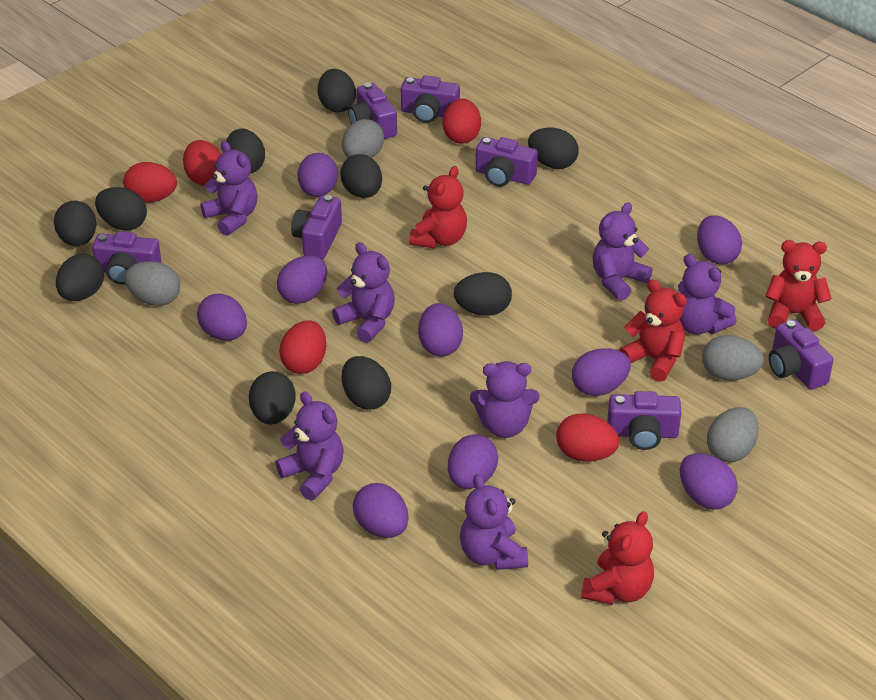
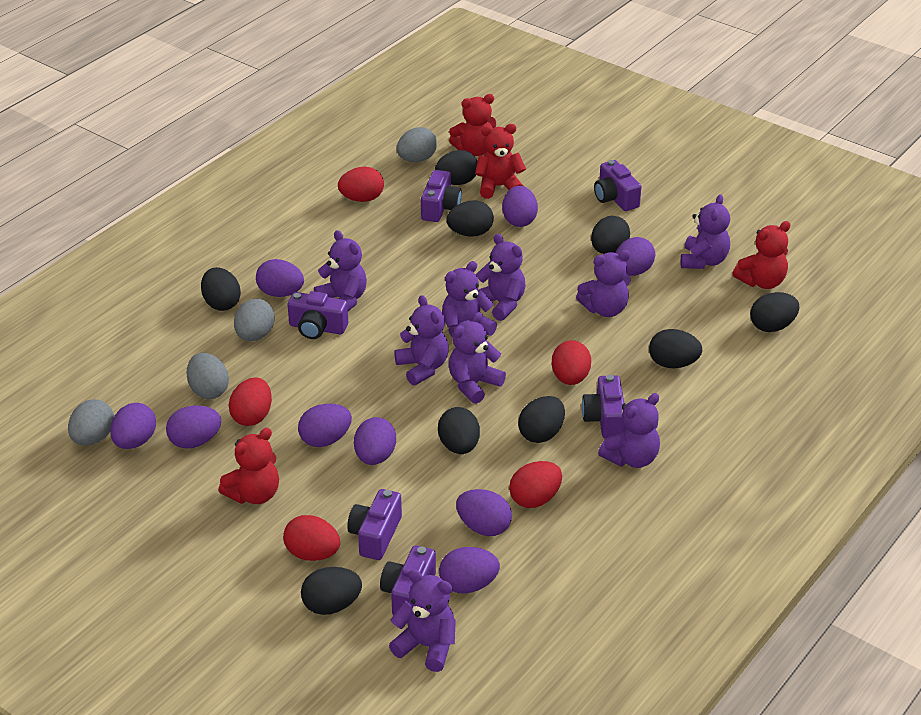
black egg: 10 -> 9
purple camera: 7 -> 6
purple teddy bear: 7 -> 9

